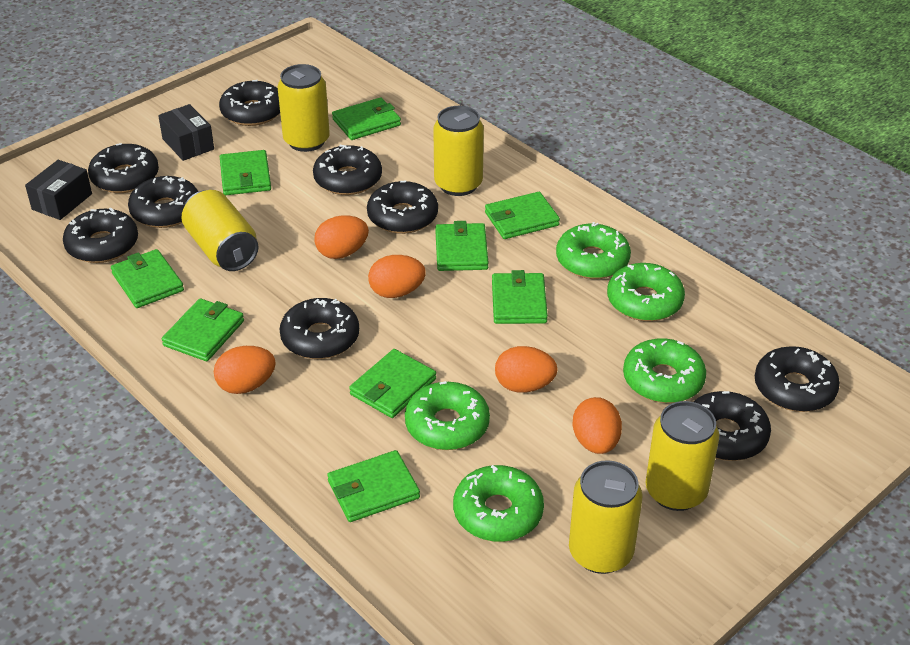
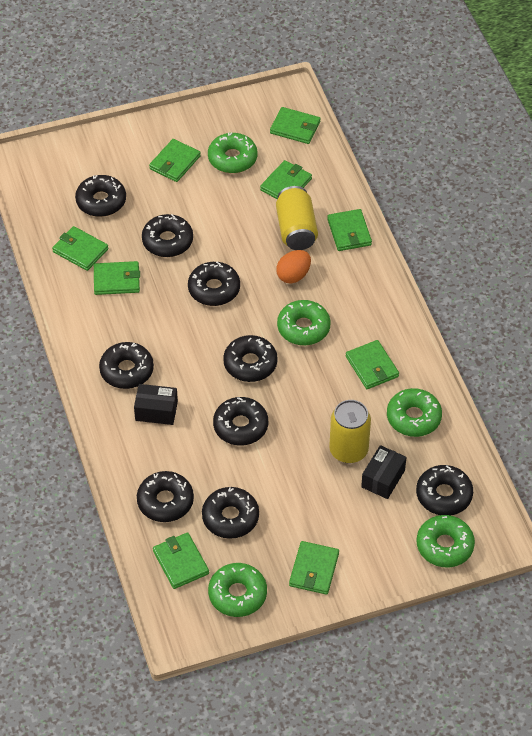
orange egg: 5 -> 1
yellow can: 5 -> 2

